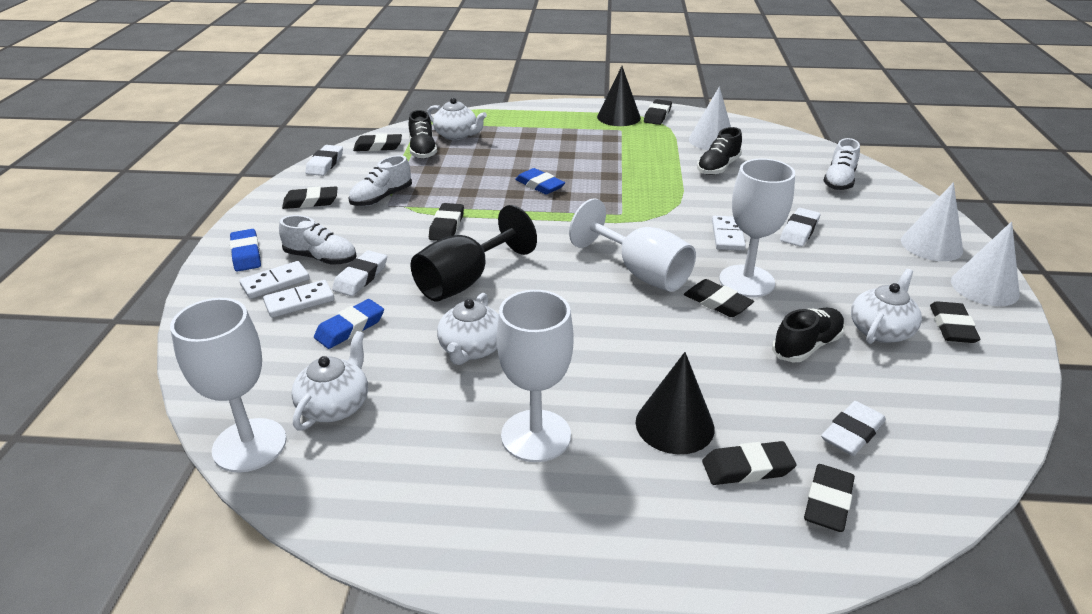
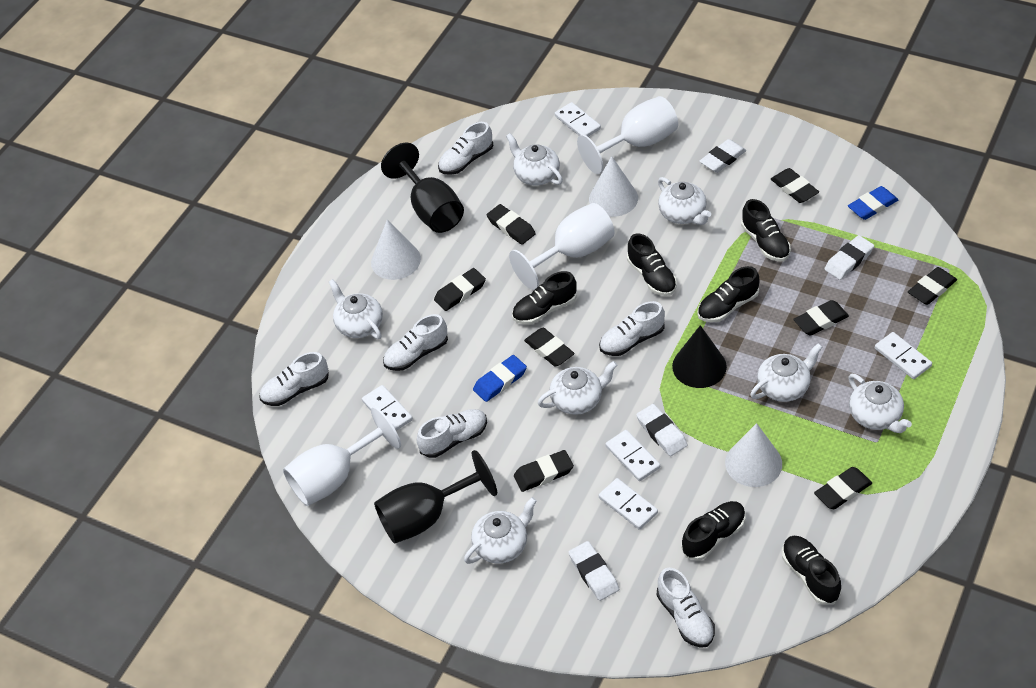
black cone: 2 -> 1
black goblet: 1 -> 2
black shoe: 3 -> 6
blue eraser: 3 -> 2
white domino: 3 -> 5
white goblet: 4 -> 3
white shoe: 3 -> 6
white teapot: 4 -> 7

